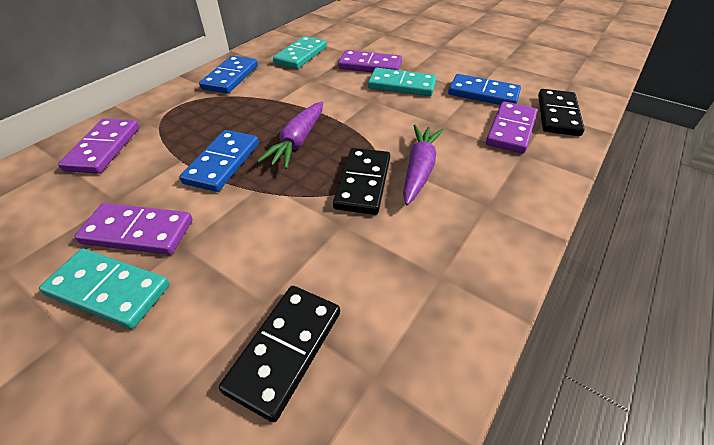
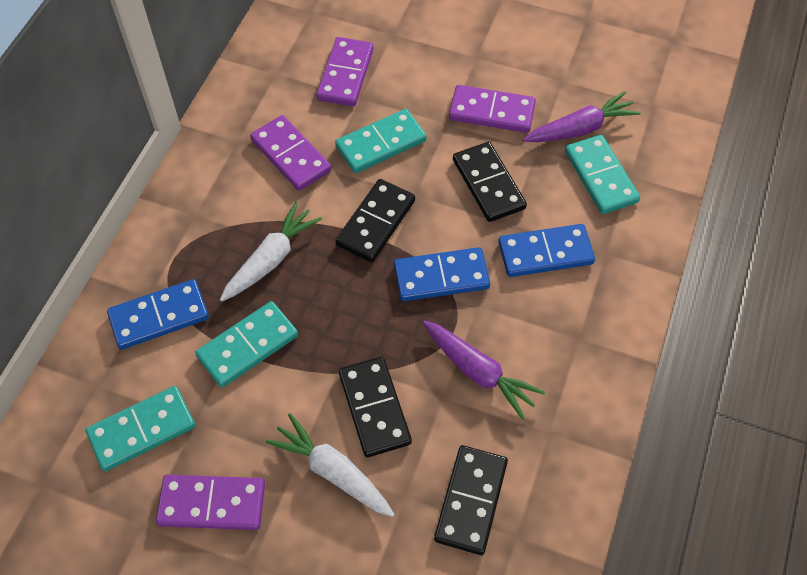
black domino: 3 -> 4
turquoise domino: 3 -> 4
white carrot: 0 -> 2

